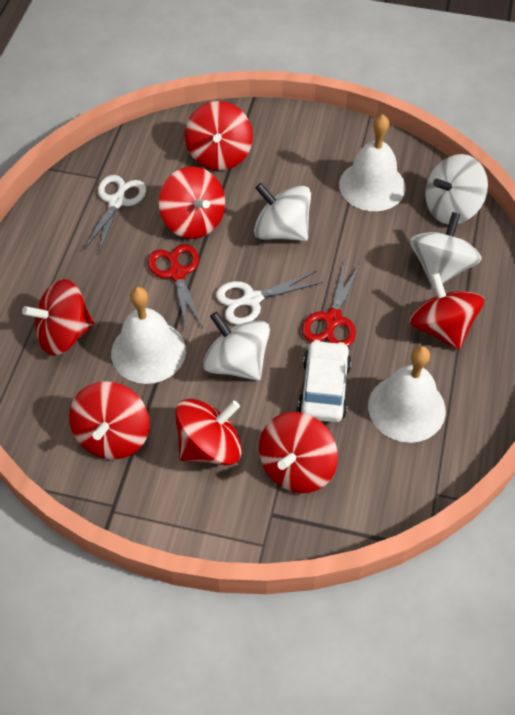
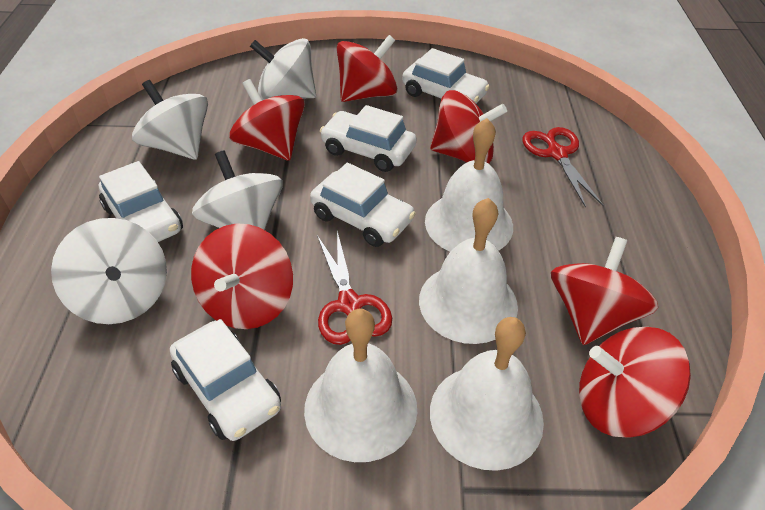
red spinning top: 7 -> 6
white bell: 3 -> 4
white car: 1 -> 5
white scissors: 2 -> 0

